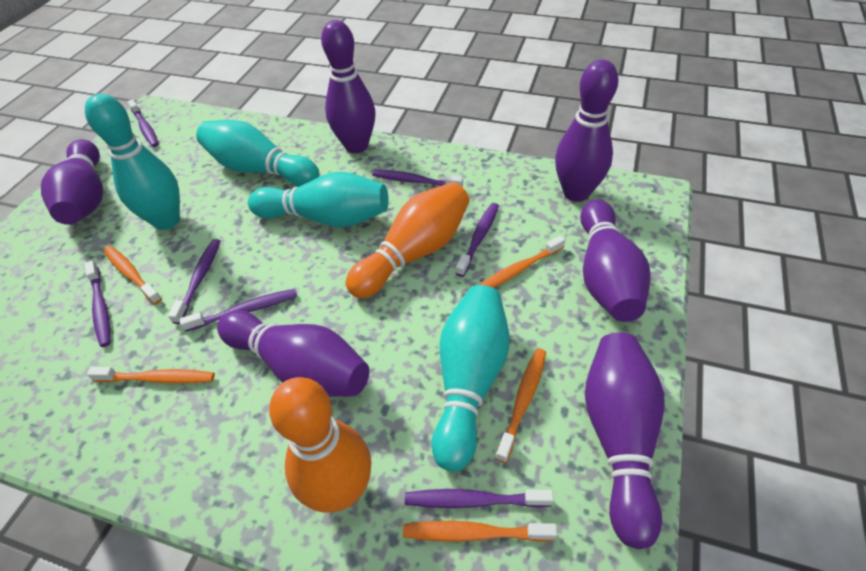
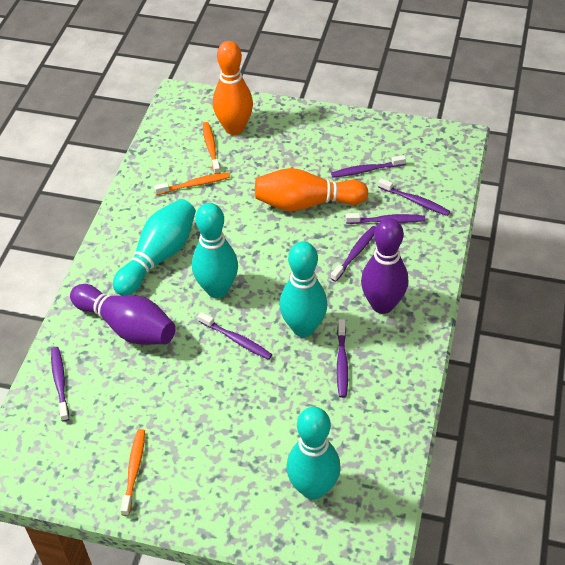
orange toothbrush: 5 -> 3
purple bowling pin: 6 -> 2

